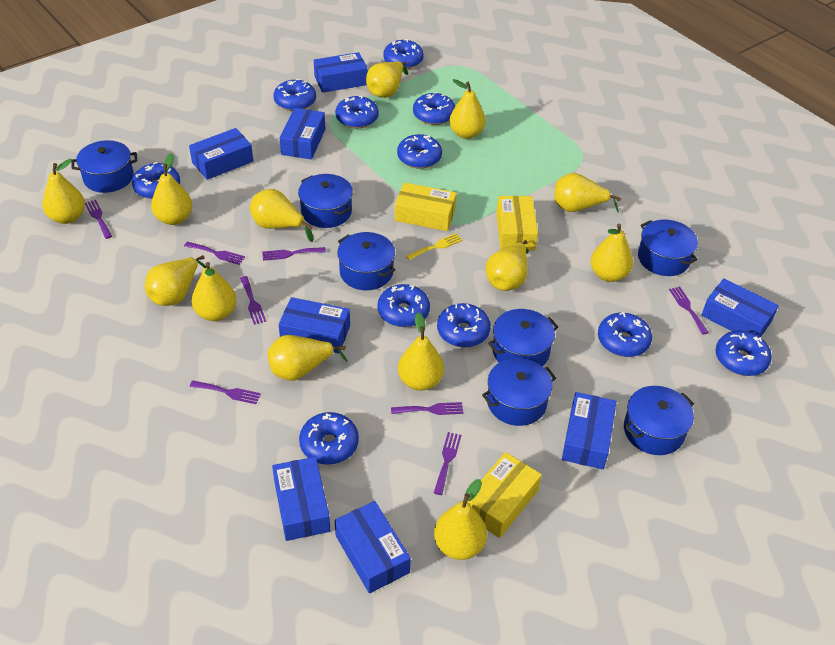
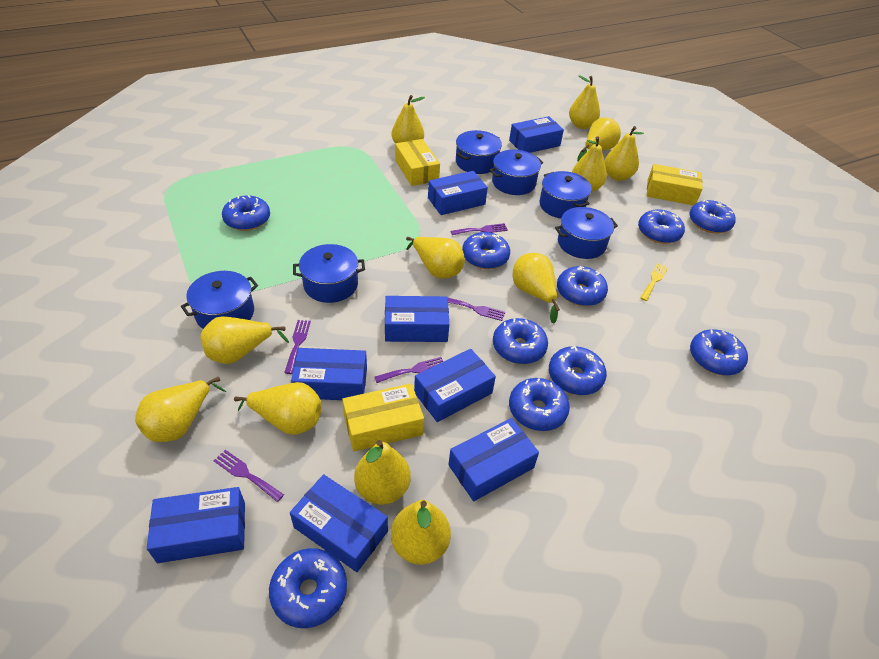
blue donut: 11 -> 10
blue pot: 7 -> 6
purple fork: 8 -> 5
yellow pear: 13 -> 12

